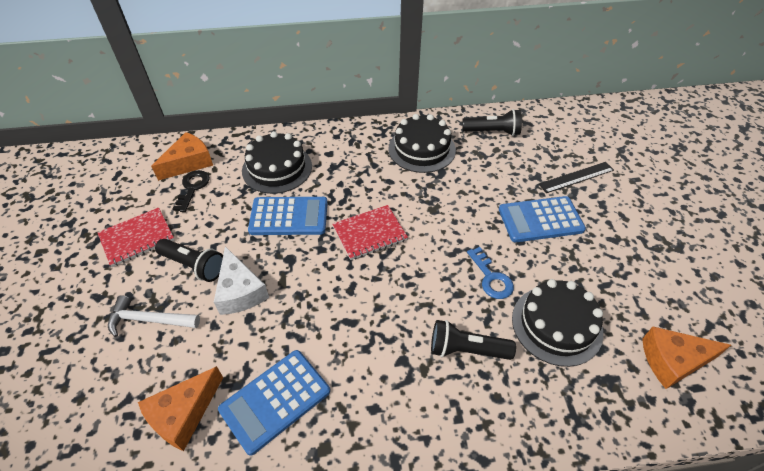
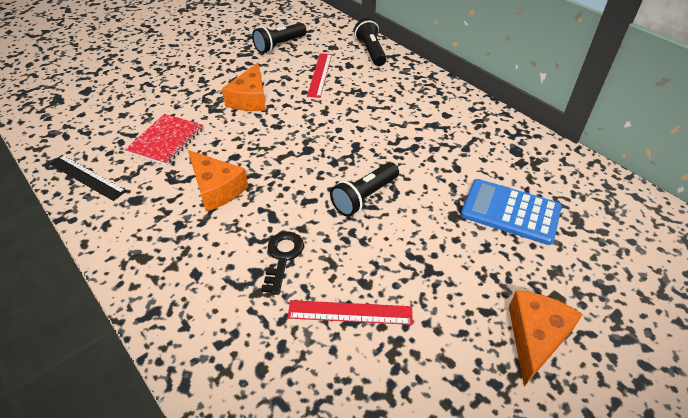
black cake: 3 -> 0
blue calculator: 3 -> 1
blue key: 1 -> 0
red notebook: 2 -> 1
red ruler: 0 -> 2
white cheese: 1 -> 0
white hammer: 1 -> 0

